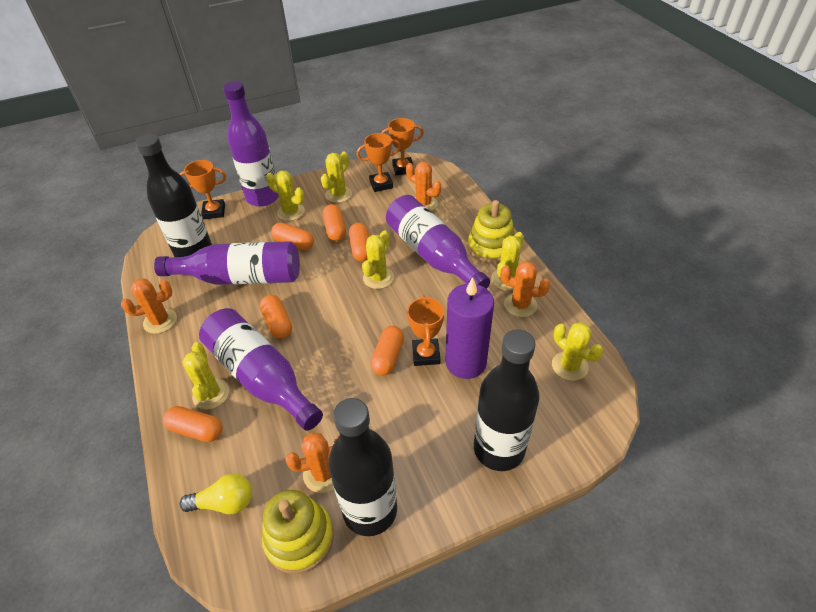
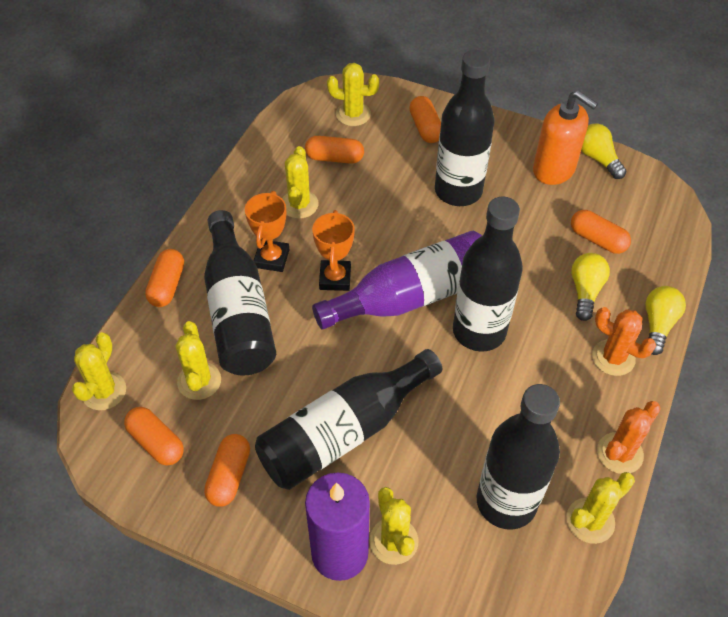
black bottle: 3 -> 5
orange cactus: 4 -> 2
orange soap dispenser: 0 -> 1
orange trophy: 4 -> 2
purple bottle: 4 -> 1
yellow light bulb: 1 -> 3
yellow stacking toy: 2 -> 0

